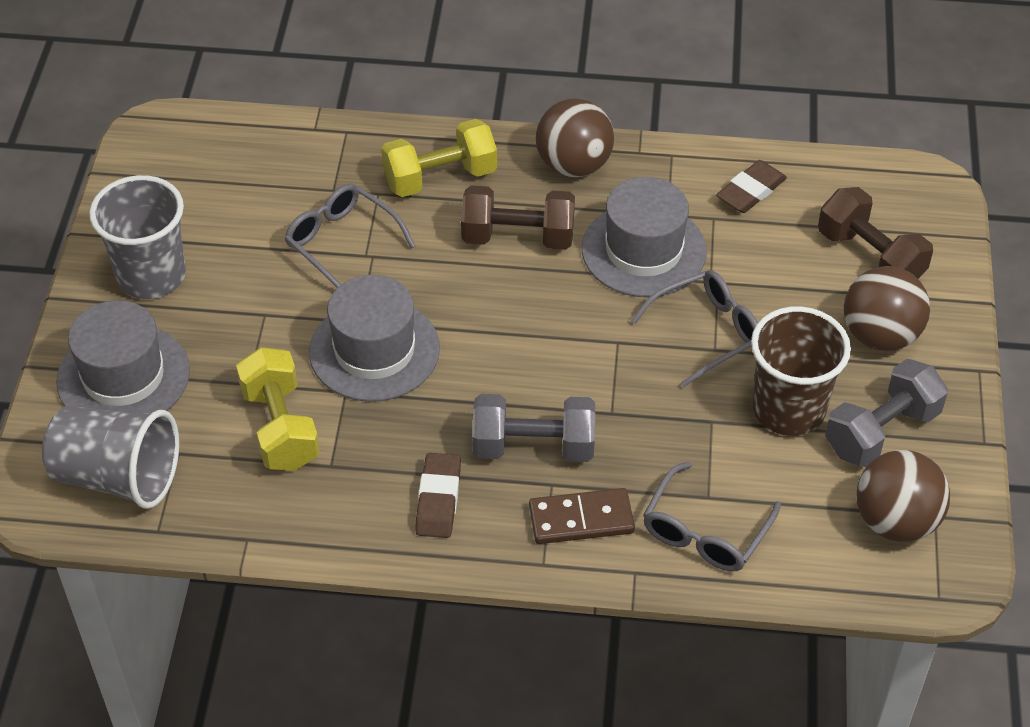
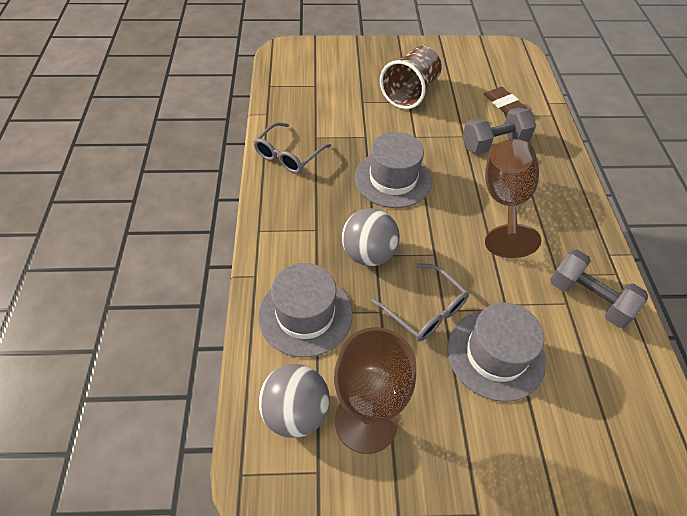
brown ball: 3 -> 0
brown domino: 1 -> 0
brown dumbbell: 2 -> 0
brown eraser: 2 -> 1
brown goblet: 0 -> 2
grey ball: 0 -> 2
grey cup: 2 -> 0
grey glasses: 3 -> 2
yellow dumbbell: 2 -> 0

